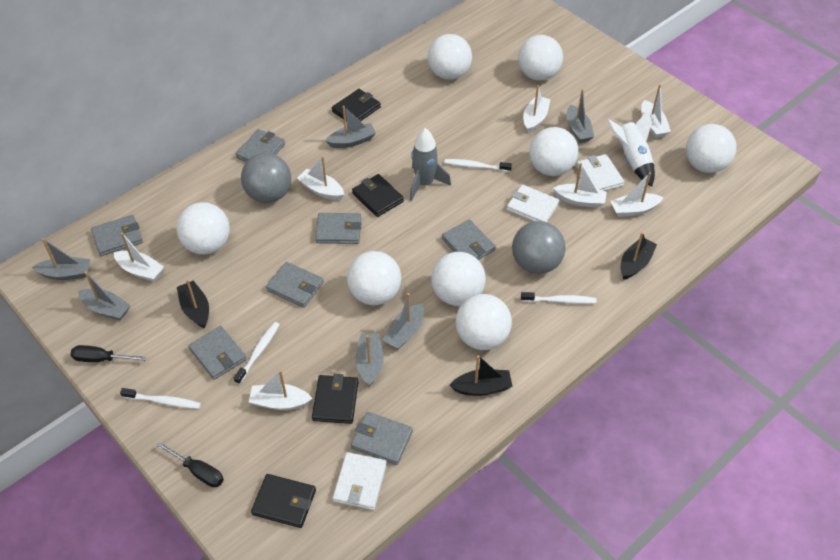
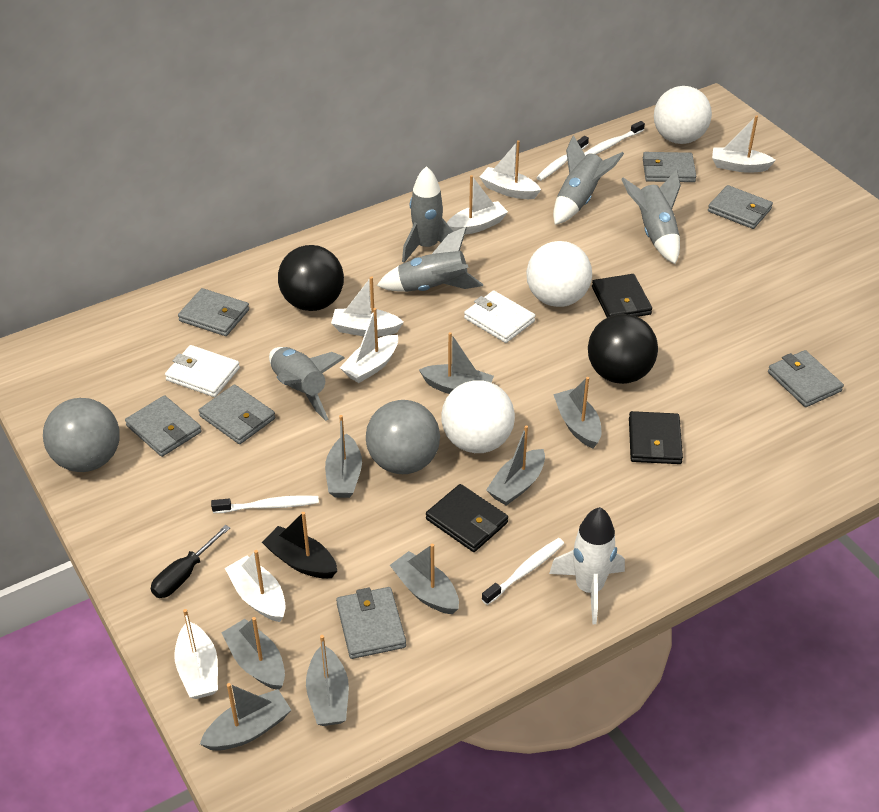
black ball: 0 -> 2
black boat: 3 -> 1
black screwdriver: 2 -> 1
black wallet: 4 -> 3
grey boat: 6 -> 8
grey rocket: 1 -> 5
white ball: 8 -> 3
white wallet: 3 -> 2

